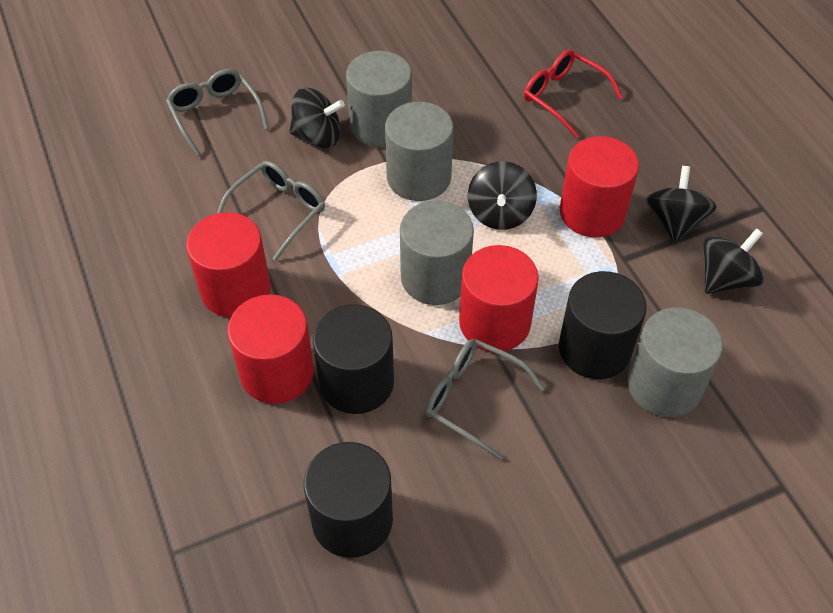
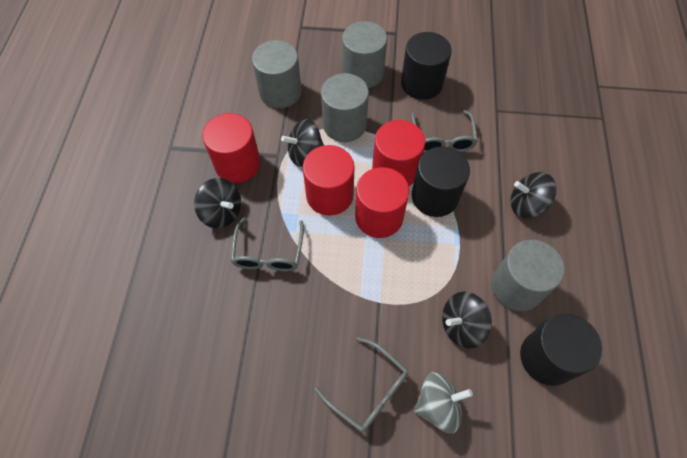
grey spinning top: 0 -> 1
red glasses: 1 -> 0

